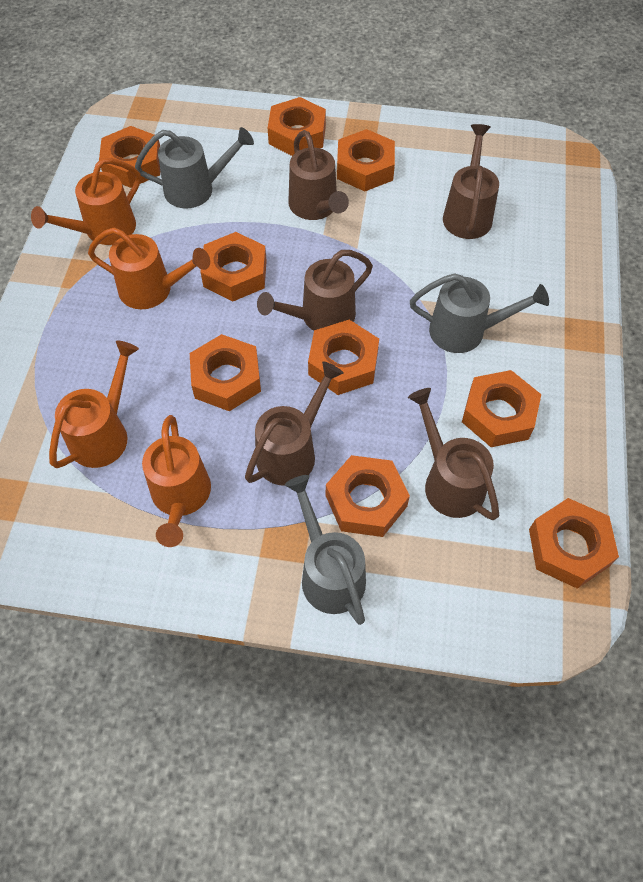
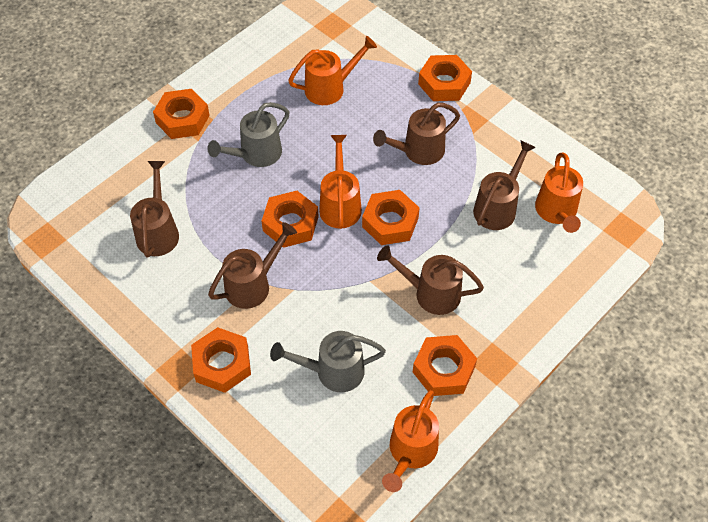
grey watering can: 3 -> 2
orange nut: 9 -> 6

